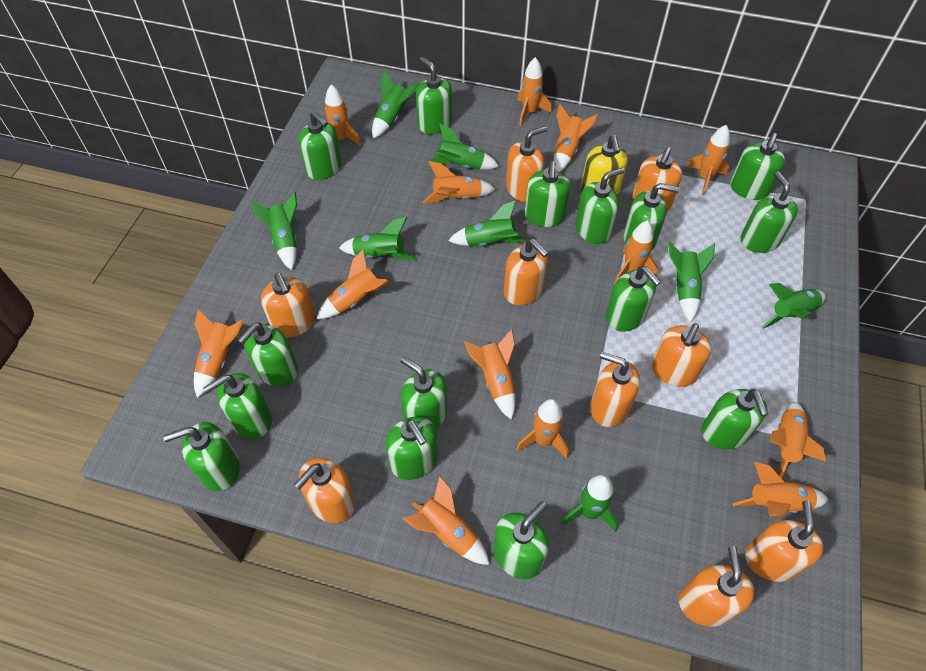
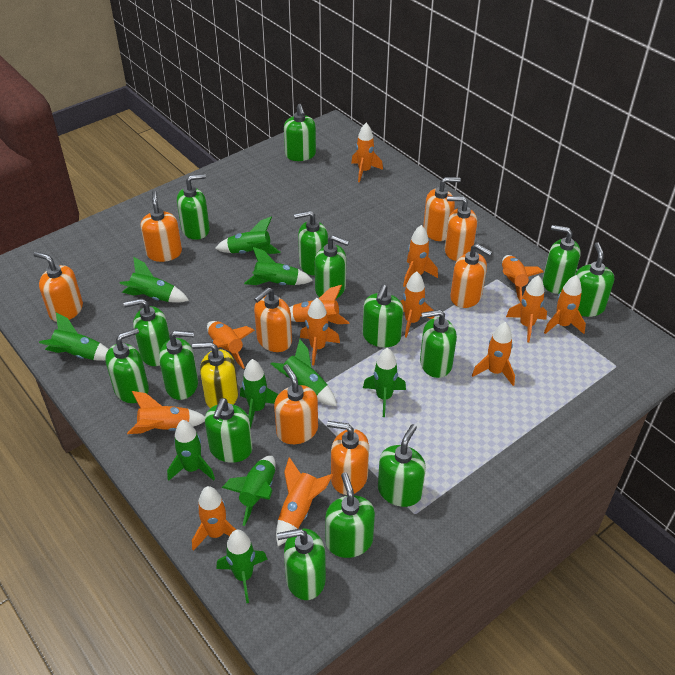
green rocket: 8 -> 10
orange soap dispenser: 9 -> 8

